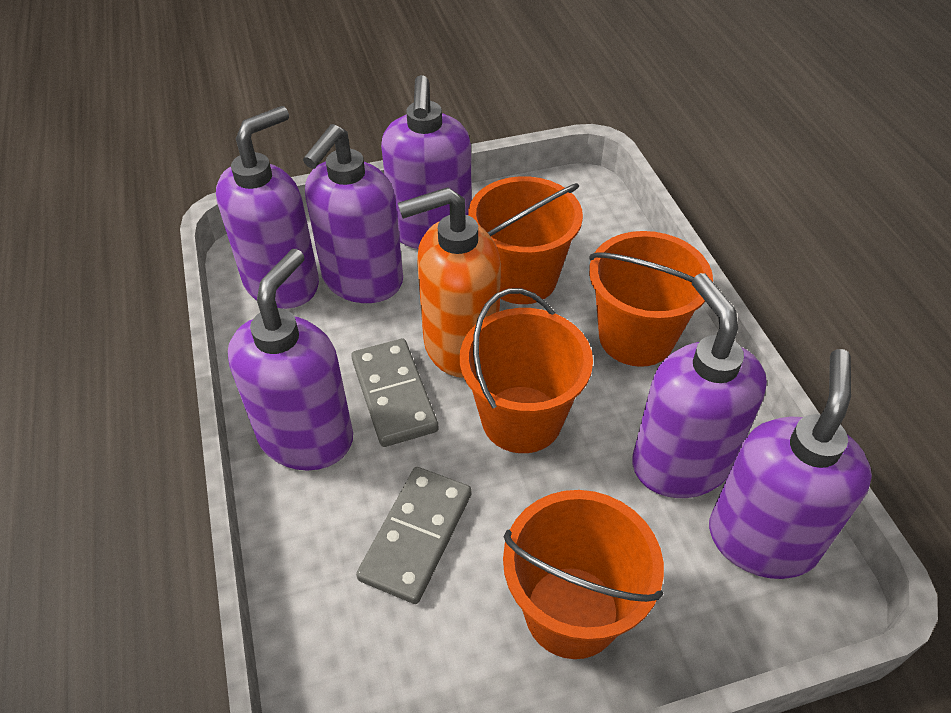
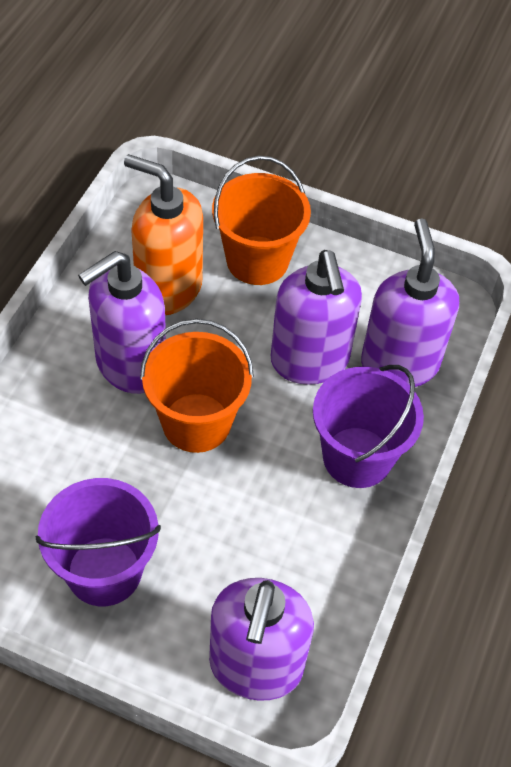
grey domino: 2 -> 0
orange bucket: 4 -> 2
purple bucket: 0 -> 2
purple soap dispenser: 6 -> 4

